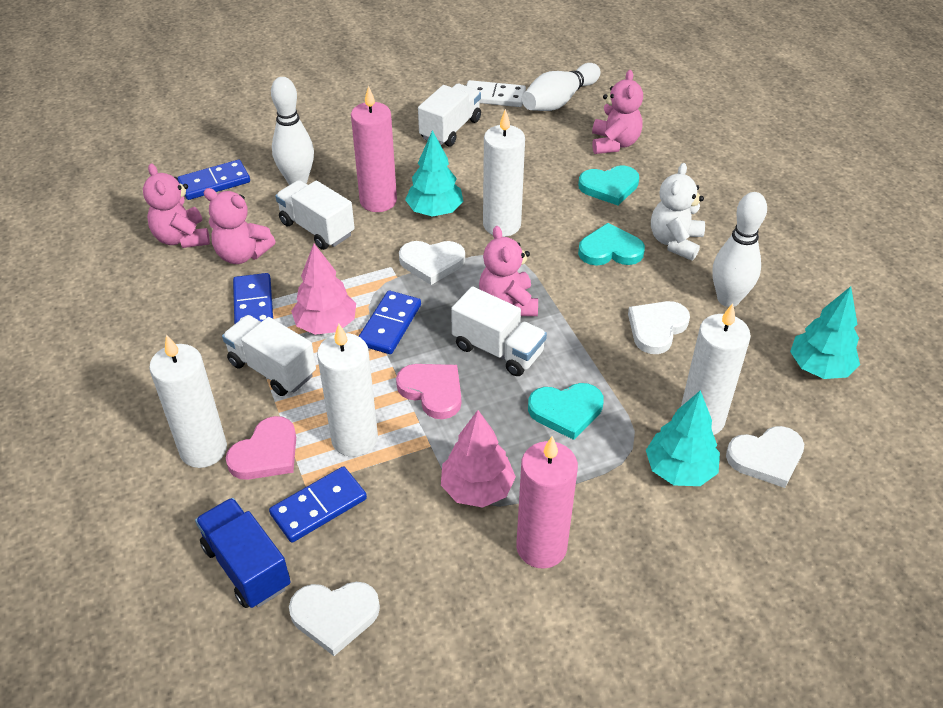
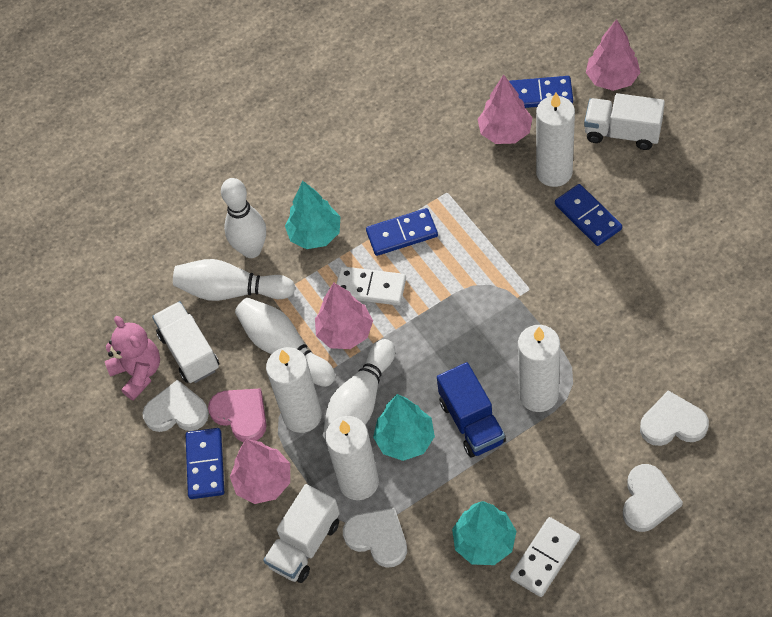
pink candle: 2 -> 0
pink heart: 2 -> 1
pink teddy bear: 4 -> 1
pink tree: 2 -> 4
turquoise heart: 3 -> 0
white bowling pin: 3 -> 4
white domino: 1 -> 2
white teddy bear: 1 -> 0
white truck: 4 -> 3

